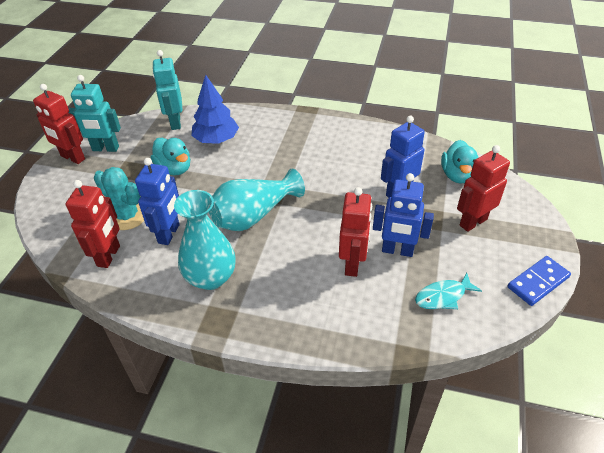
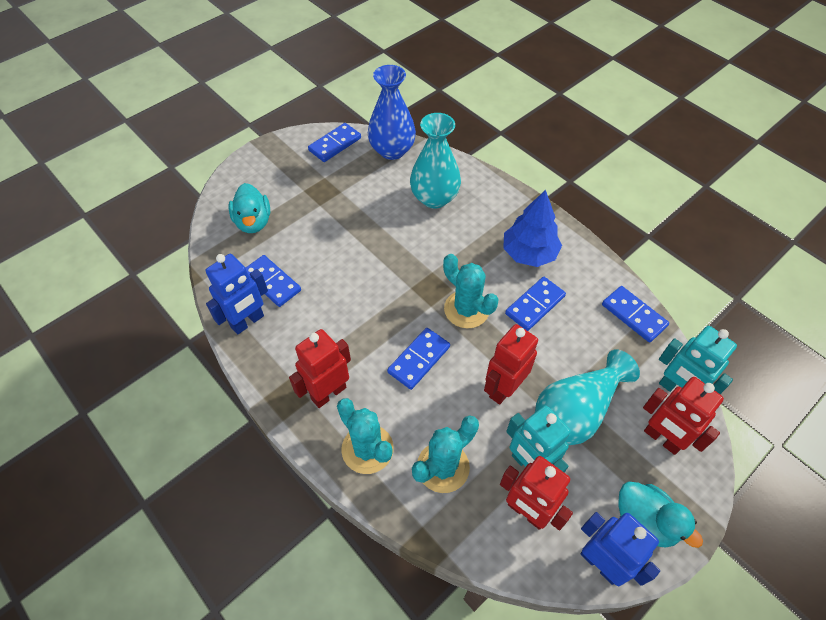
blue domino: 1 -> 5
blue robot: 3 -> 2
blue vase: 0 -> 1
turquoise cactus: 1 -> 3
turquoise fish: 1 -> 0

